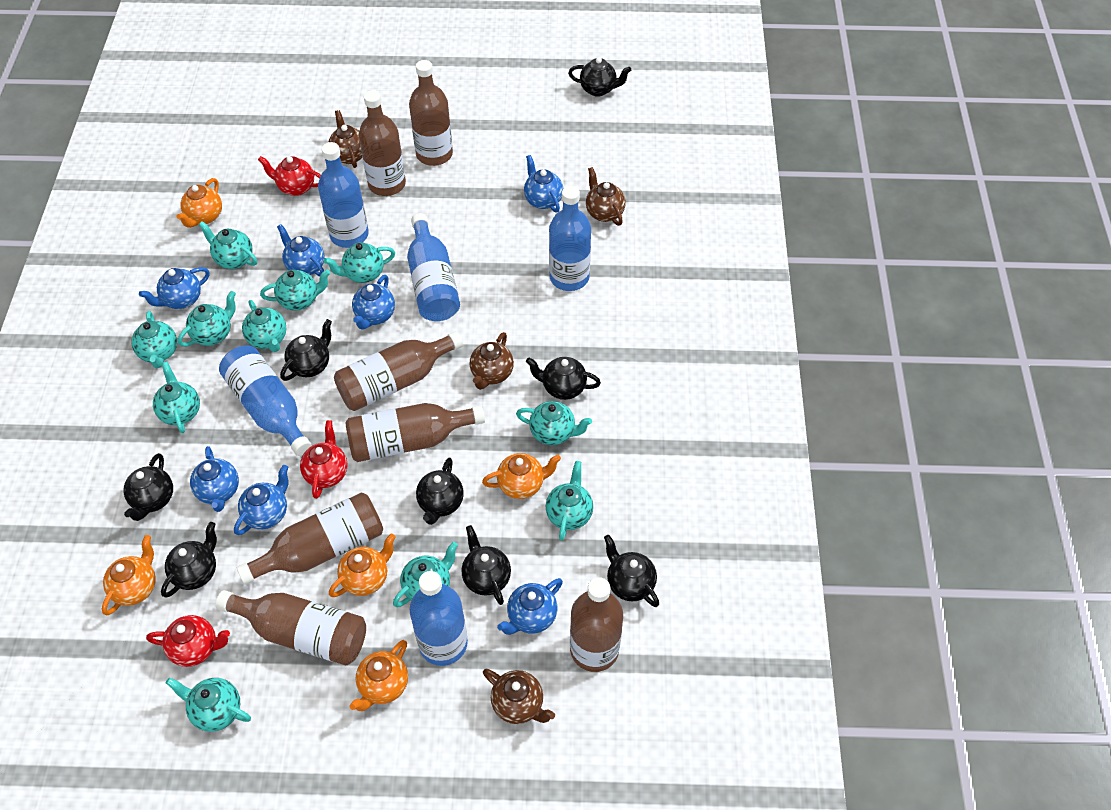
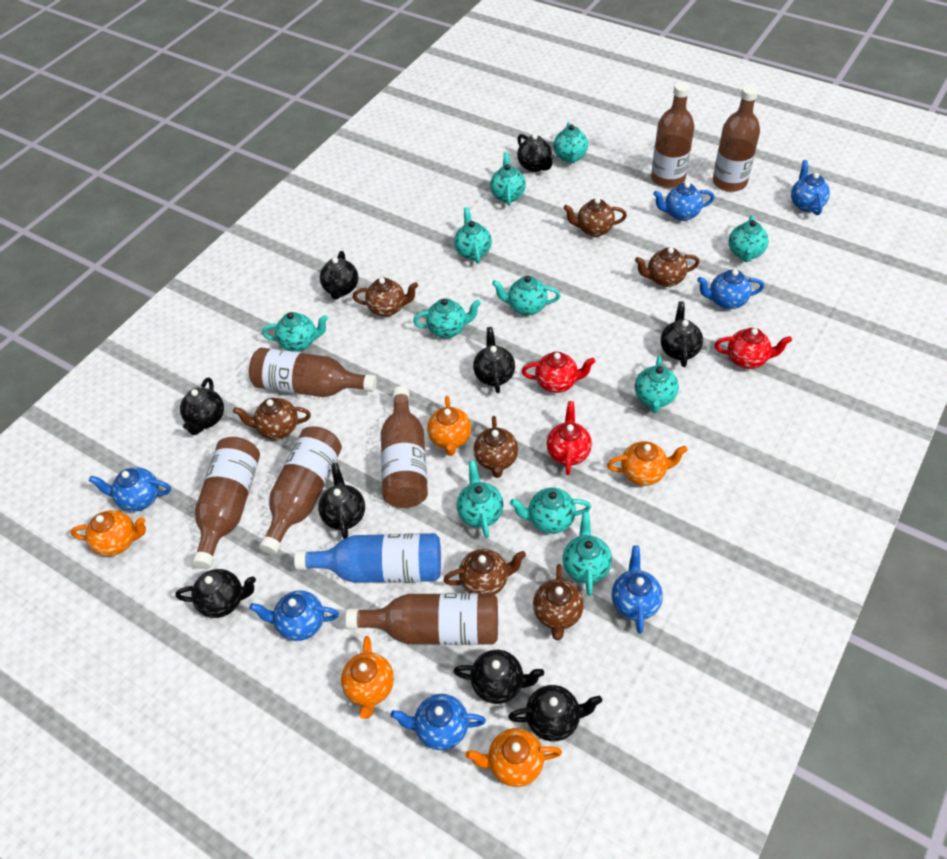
black teapot: 8 -> 9
blue bottle: 5 -> 1
brown teapot: 4 -> 7

